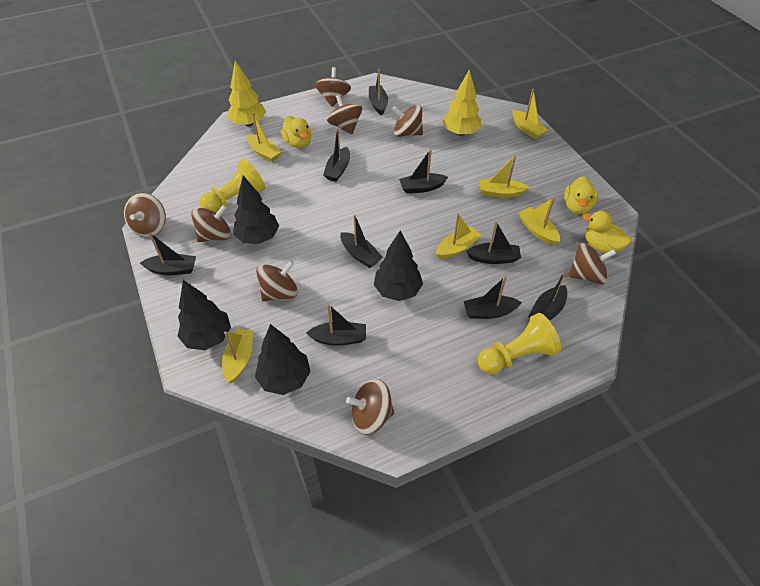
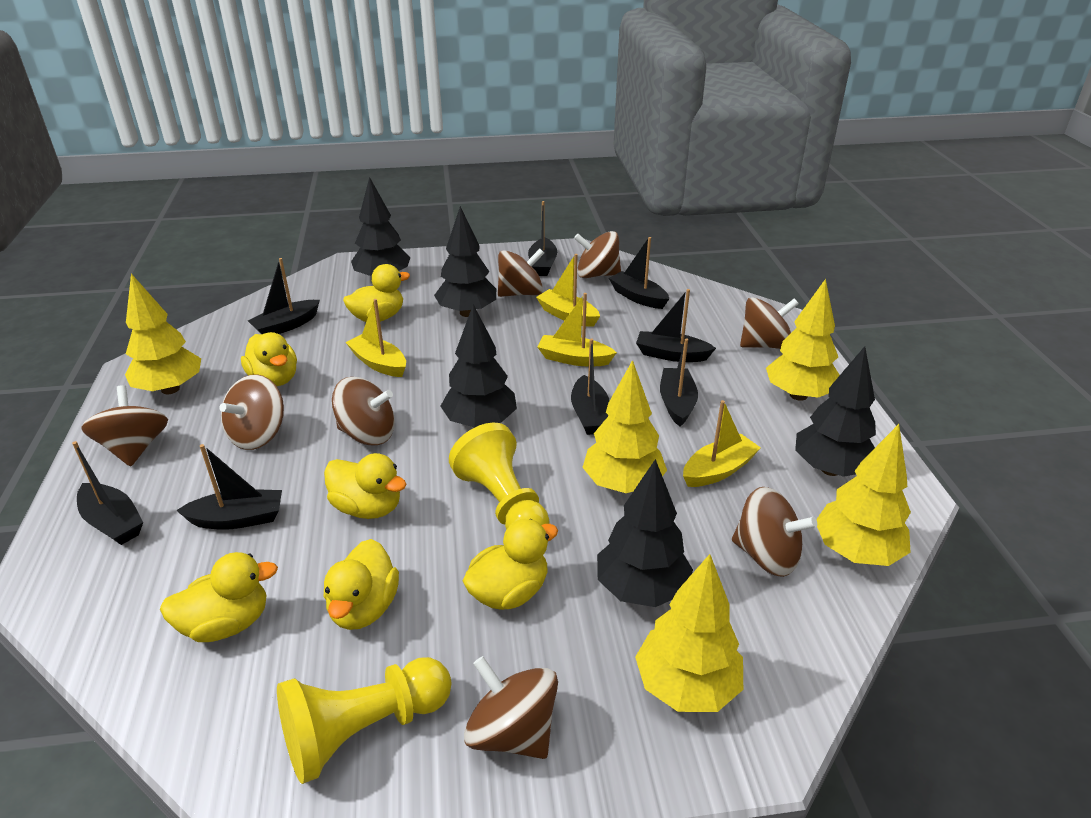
black boat: 9 -> 8
black tree: 4 -> 5
yellow boat: 6 -> 4
yellow duck: 3 -> 6
yellow tree: 2 -> 5

